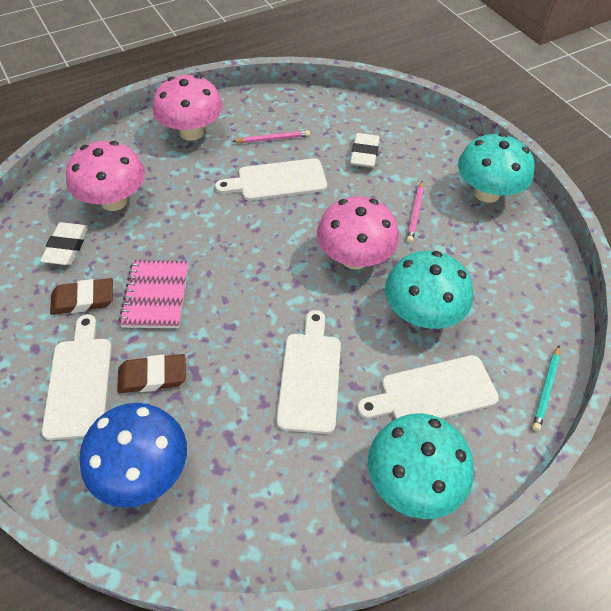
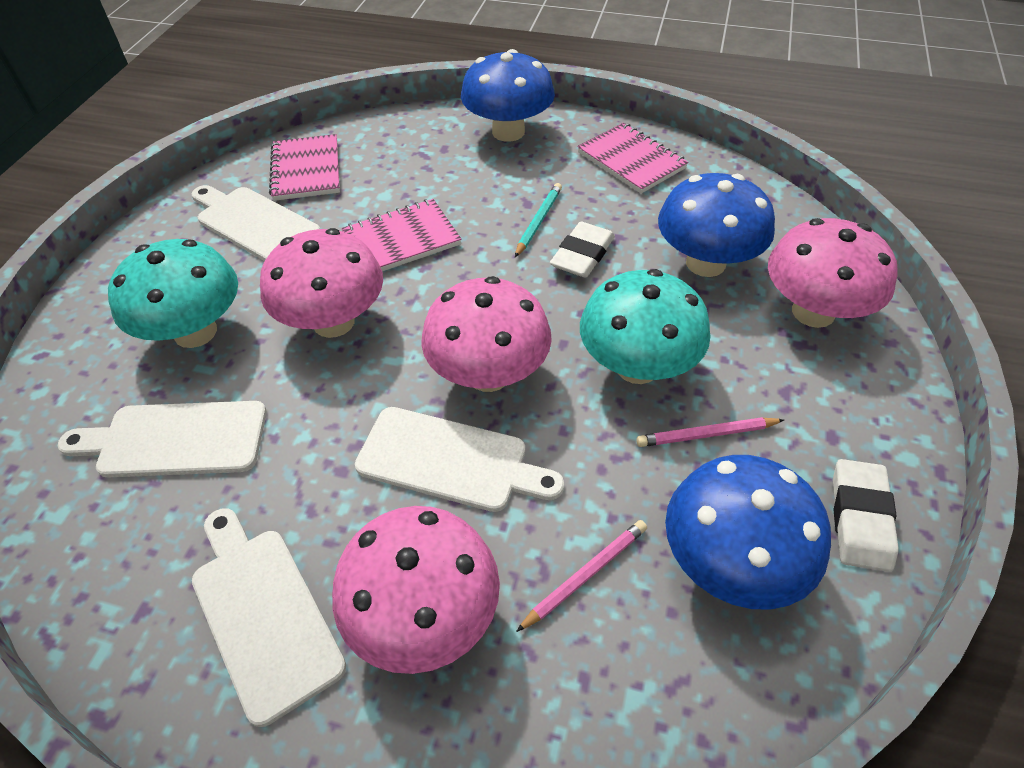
blue mushroom: 1 -> 3
brown eraser: 2 -> 0
pink mushroom: 3 -> 4
pink notebook: 1 -> 3
turquoise mushroom: 3 -> 2

